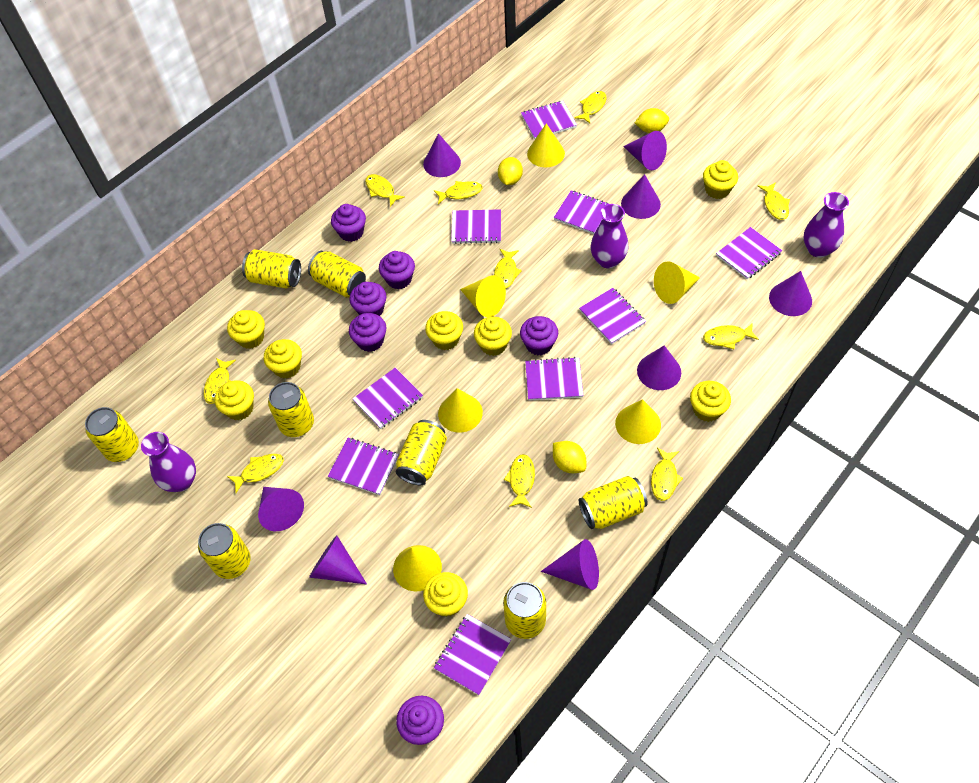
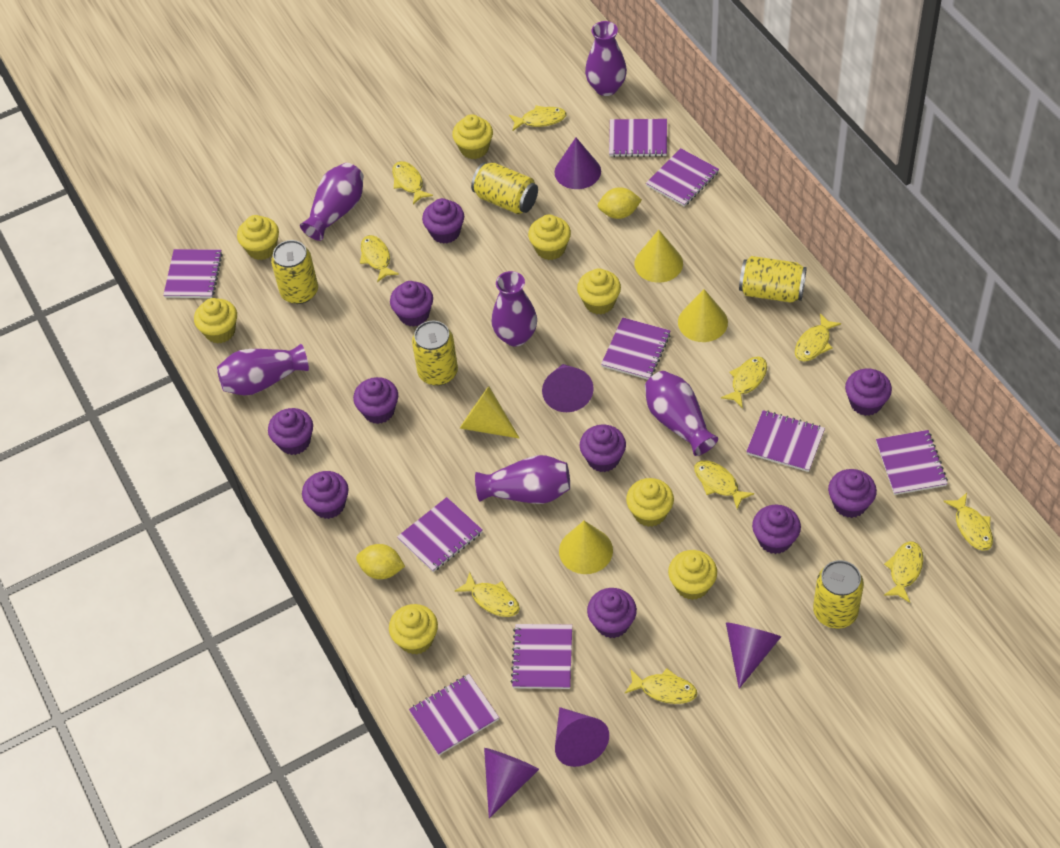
purple cone: 8 -> 5
purple cupcake: 6 -> 10
purple vase: 3 -> 6
yellow can: 8 -> 5
yellow cone: 6 -> 4
yellow lemon: 3 -> 2

